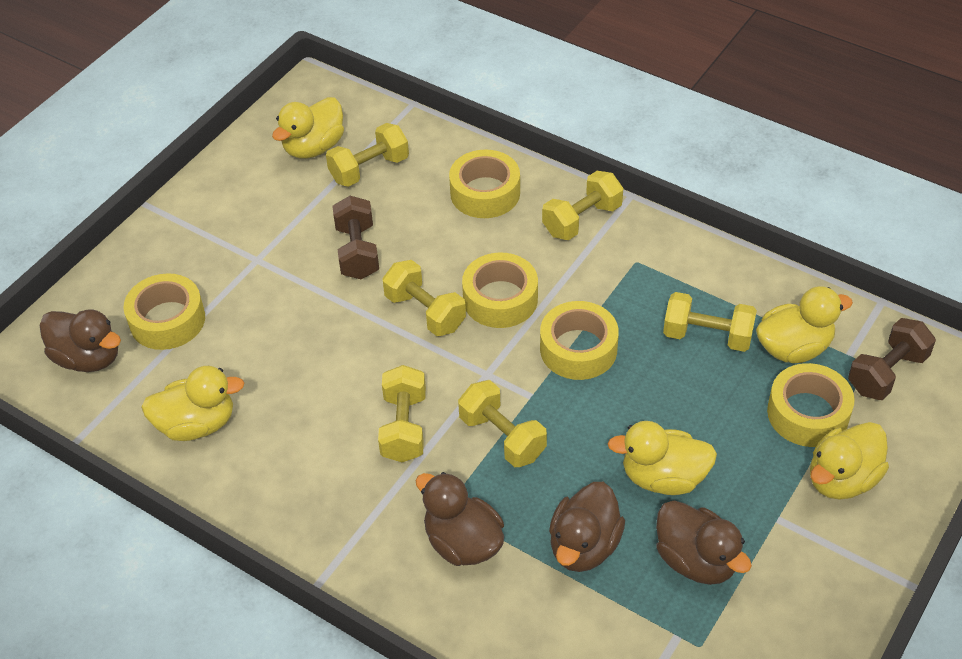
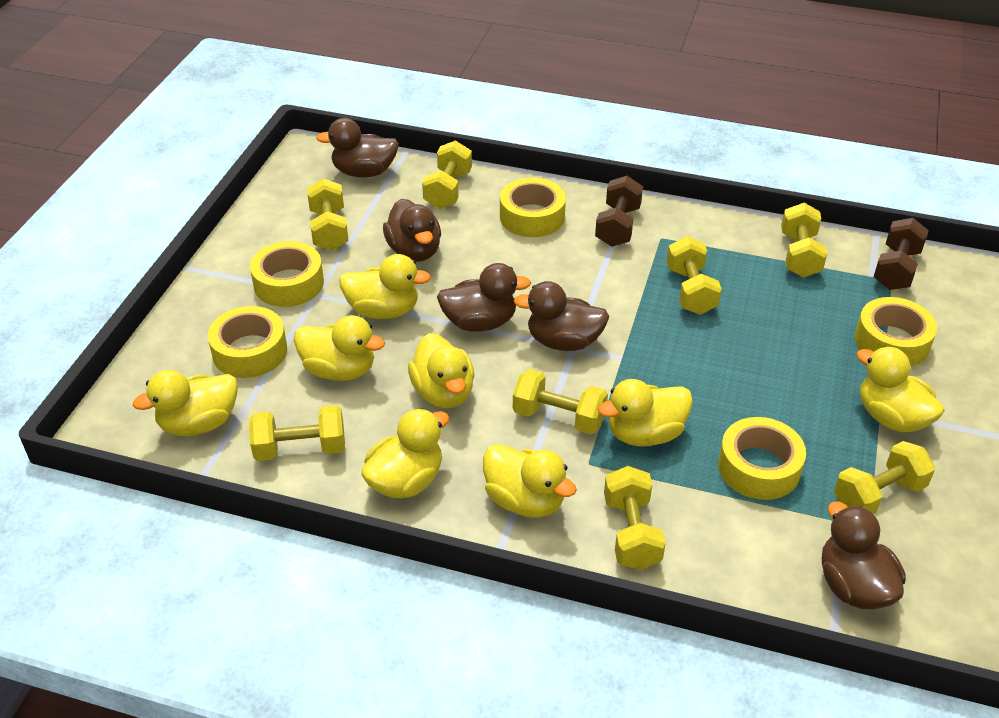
brown duck: 4 -> 5
yellow duck: 5 -> 8
yellow dumbbell: 6 -> 8

